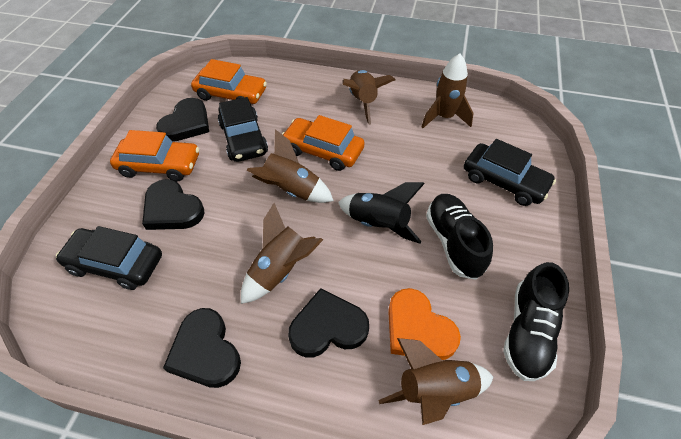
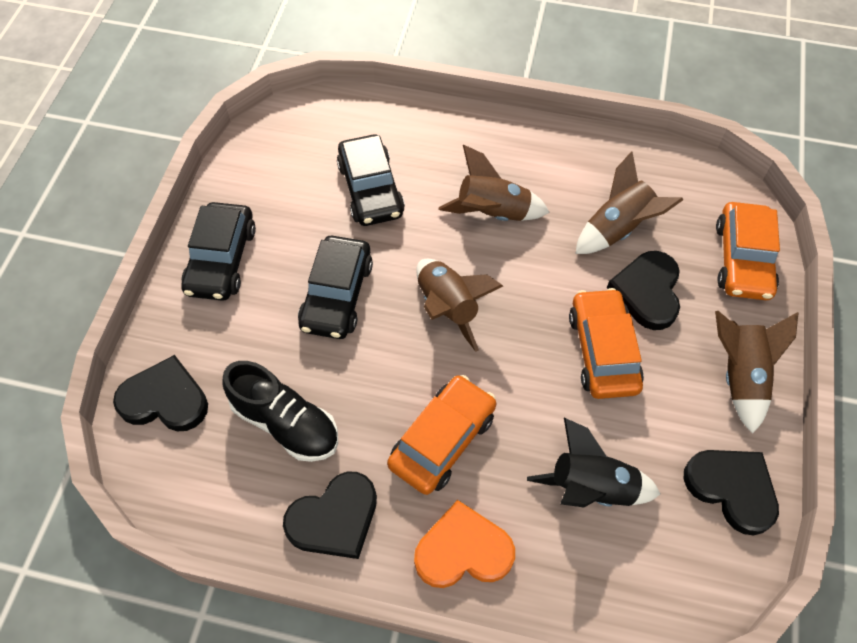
black shoe: 2 -> 1
brown rocket: 5 -> 4

